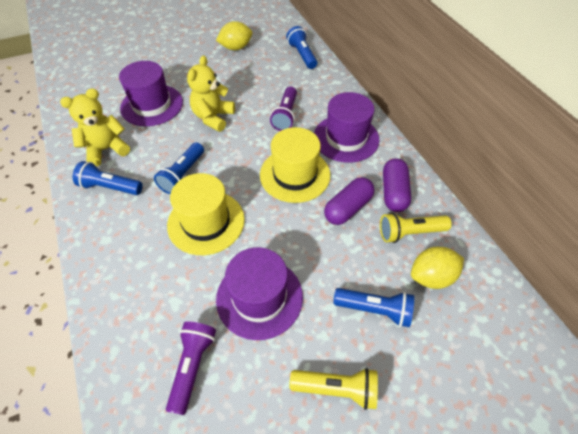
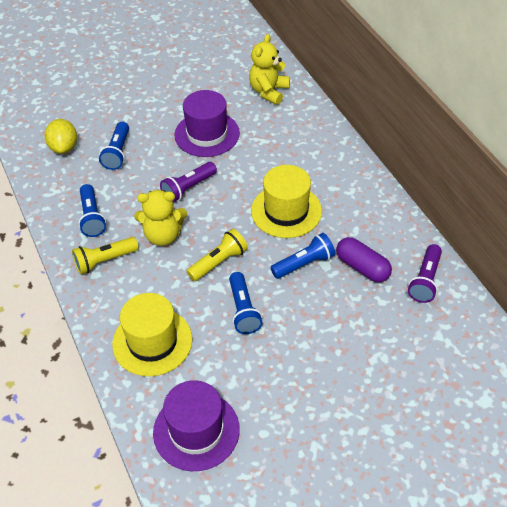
purple capsule: 2 -> 1
purple hat: 3 -> 2
yellow lemon: 2 -> 1

